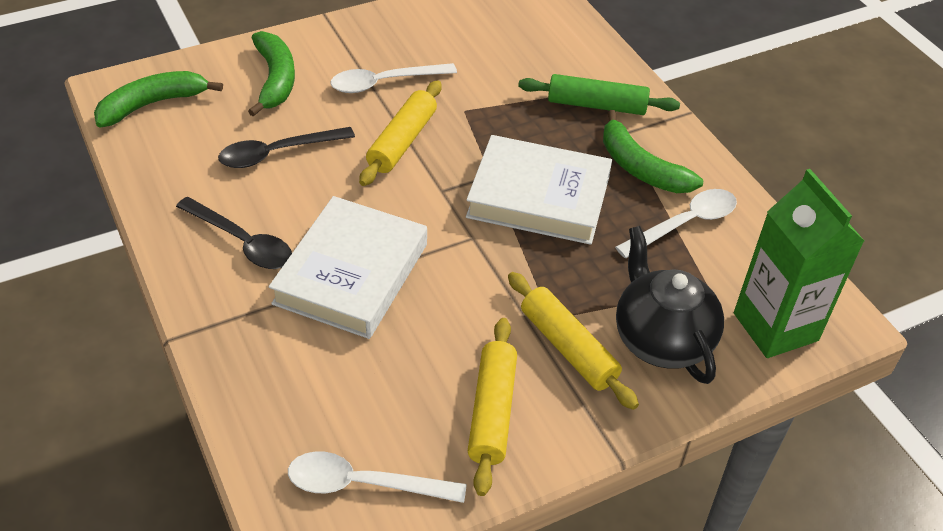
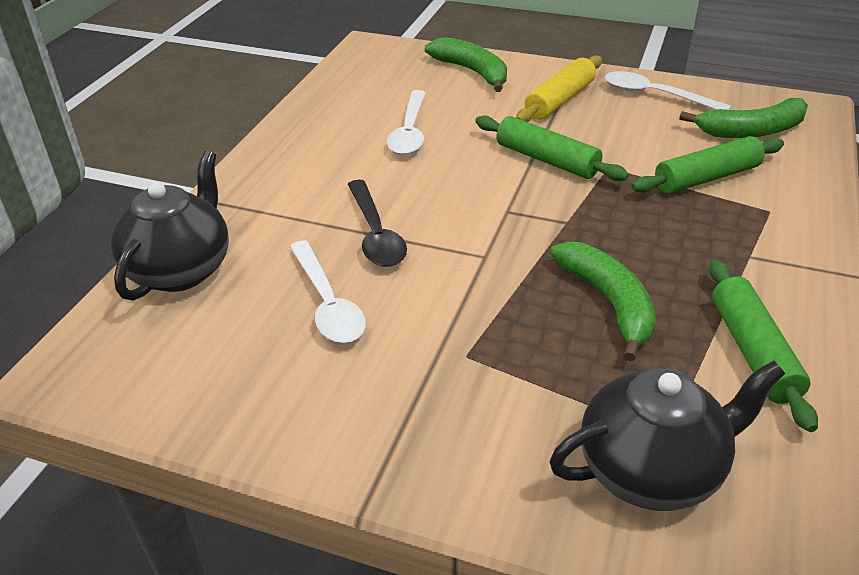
black spoon: 2 -> 1
black teapot: 1 -> 2
green carton: 1 -> 0
green rolling pin: 1 -> 3
white book: 2 -> 0
yellow rolling pin: 3 -> 1

